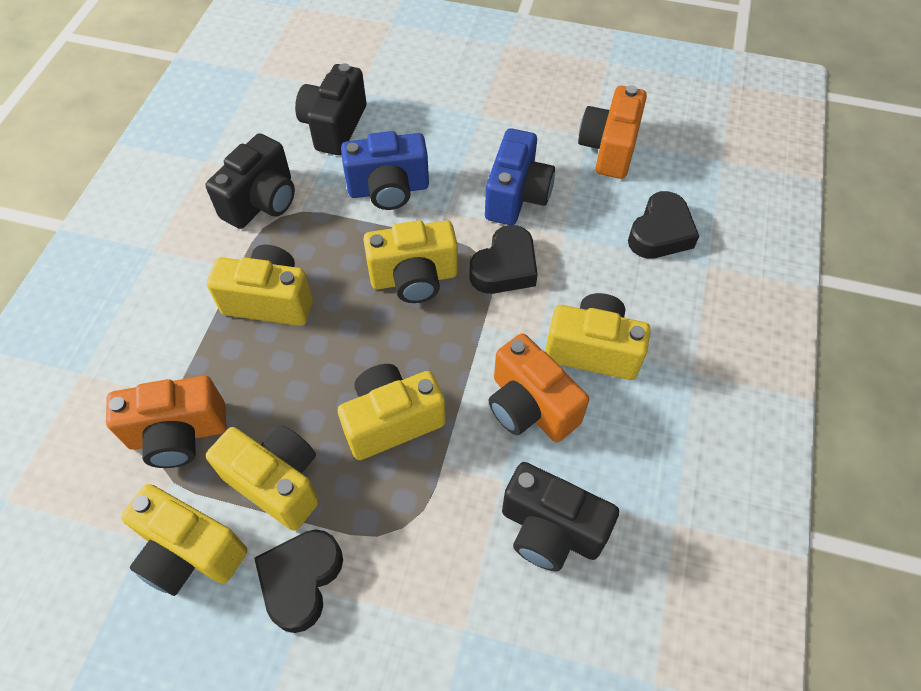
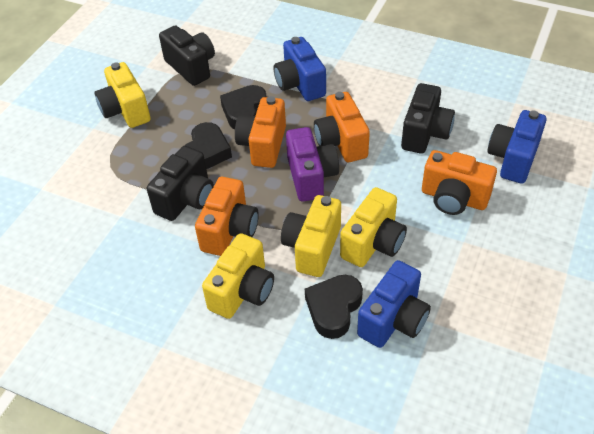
blue camera: 2 -> 3
orange camera: 3 -> 4
purple camera: 0 -> 1
yellow camera: 6 -> 4

